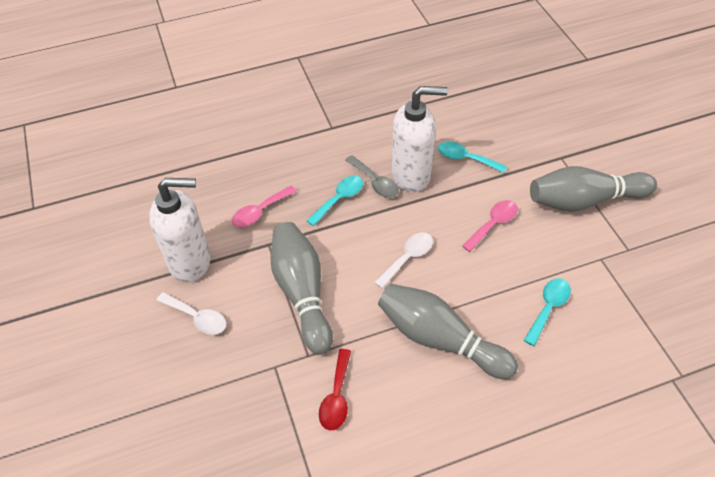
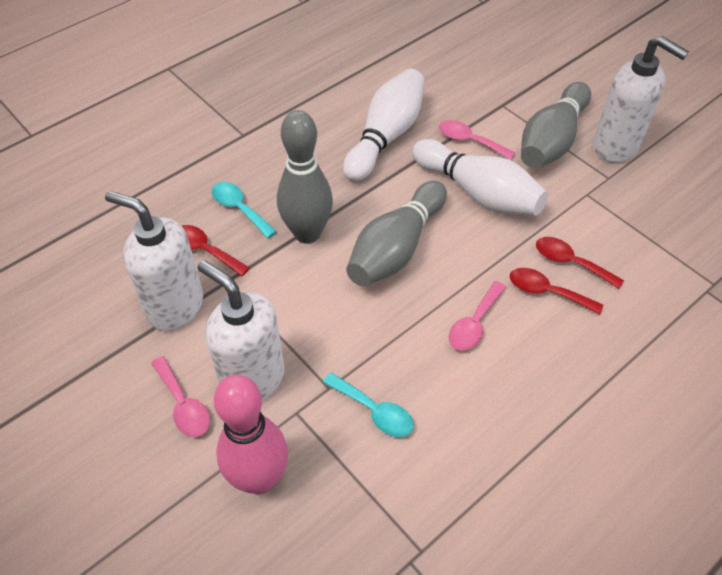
grey spoon: 1 -> 0
pink bowling pin: 0 -> 1
pink spoon: 2 -> 3
red spoon: 1 -> 3
turquoise spoon: 3 -> 2
white bowling pin: 0 -> 2
white soap dispenser: 2 -> 3
white spoon: 2 -> 0

